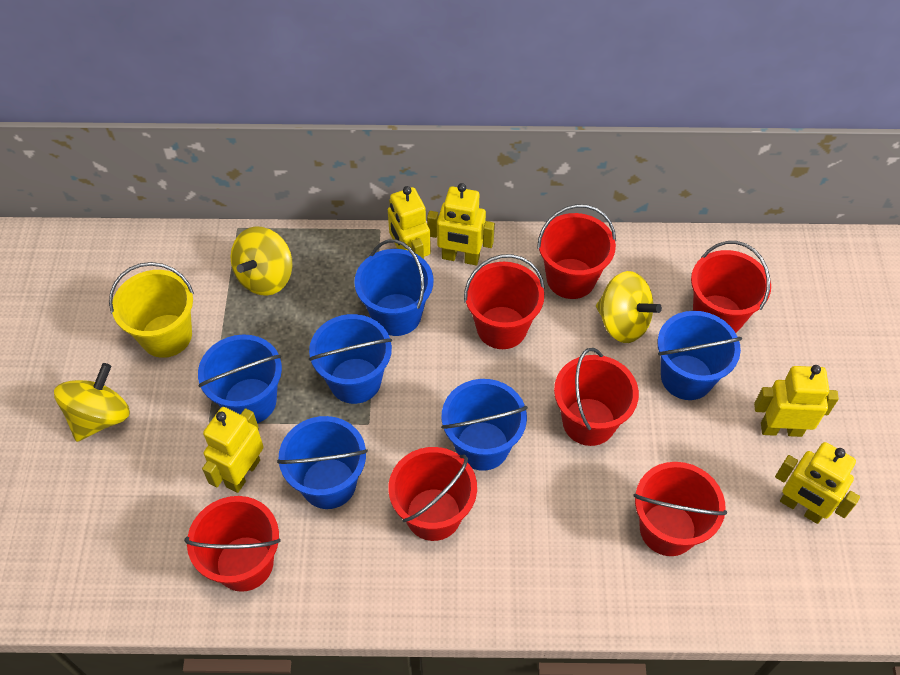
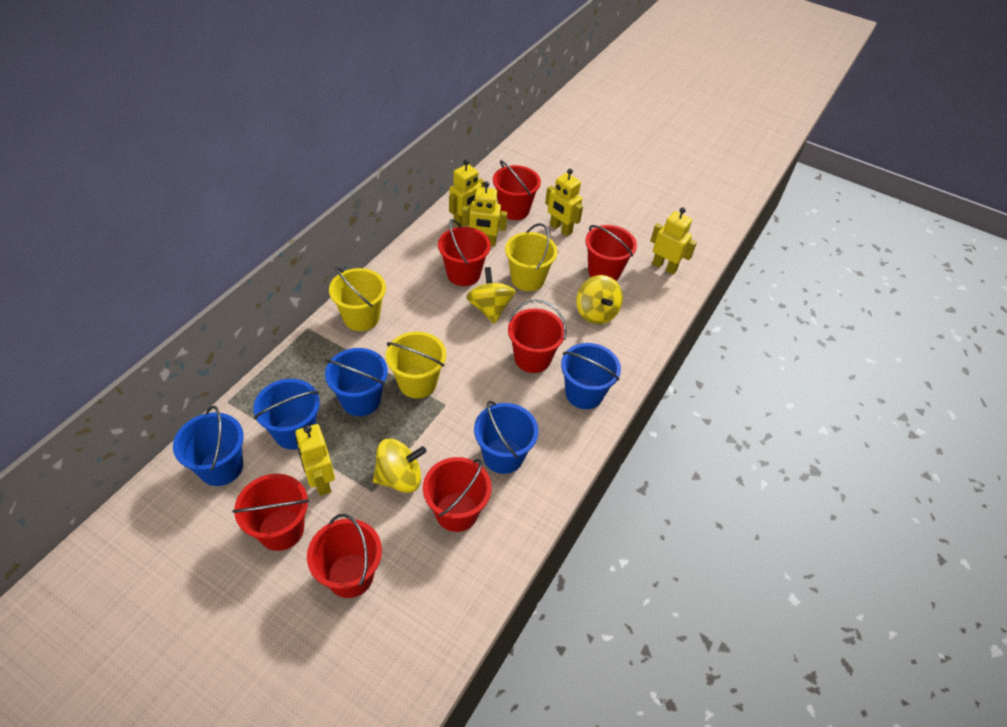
blue bucket: 6 -> 5
yellow bucket: 1 -> 3

